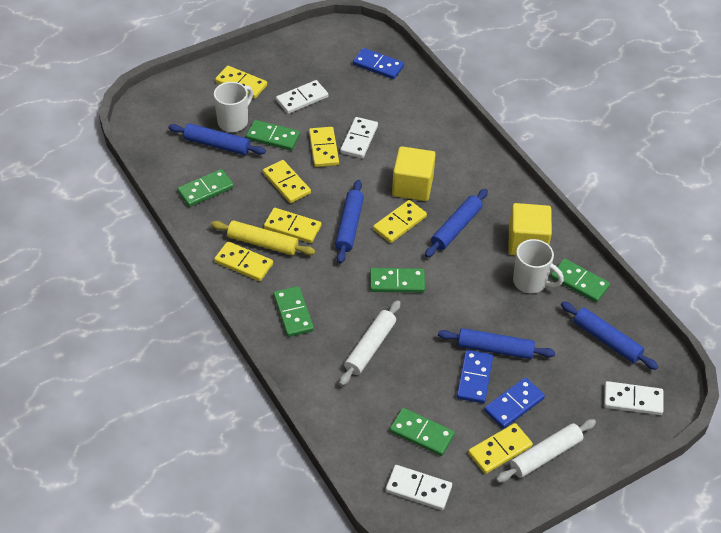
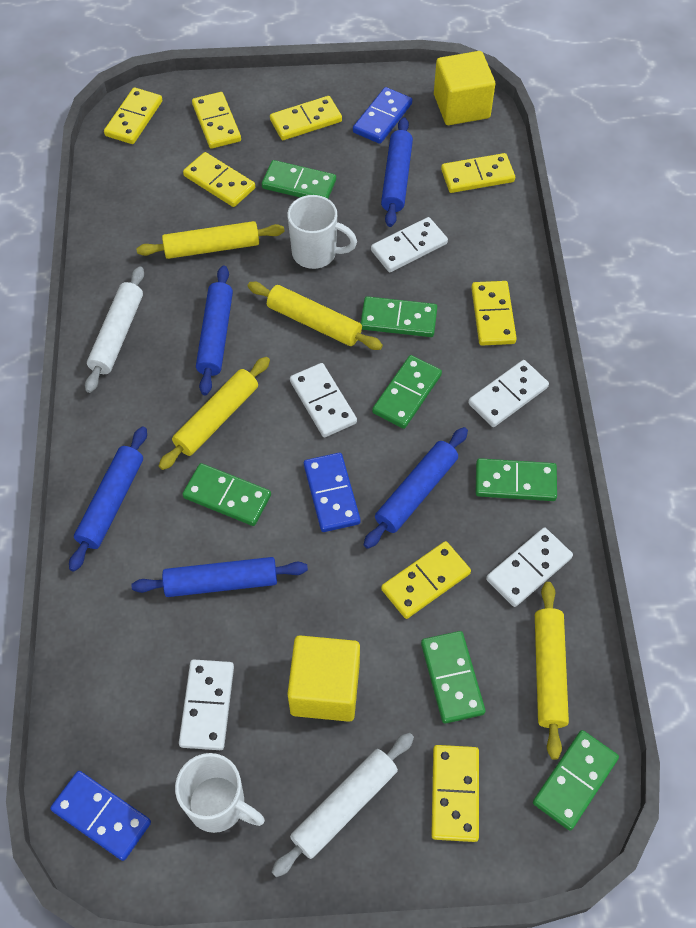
green domino: 6 -> 7
white domino: 4 -> 5
yellow domino: 7 -> 8
yellow rolling pin: 1 -> 4

